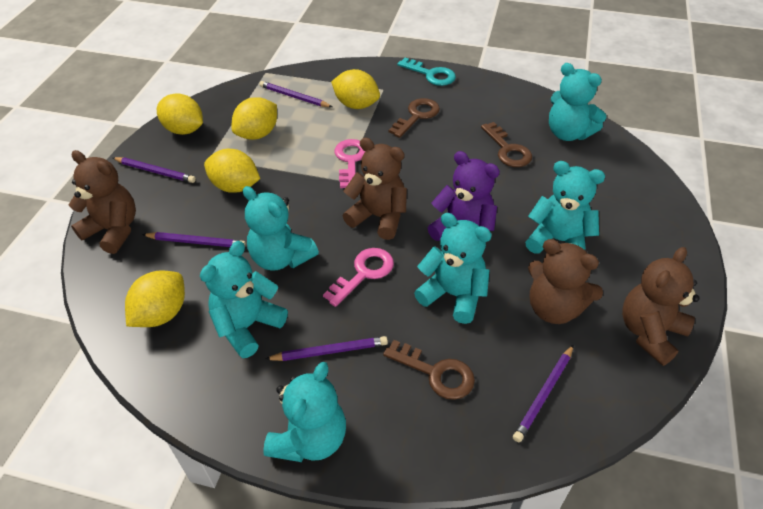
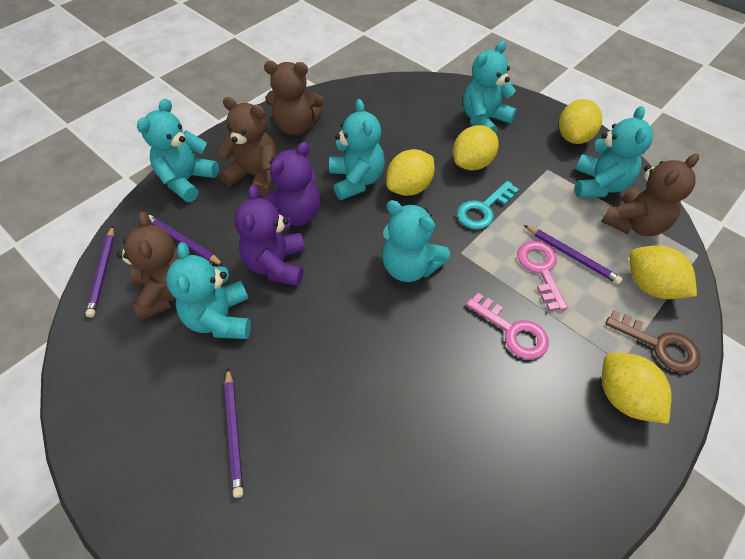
brown key: 3 -> 1
purple pencil: 5 -> 4
purple teddy bear: 1 -> 2

